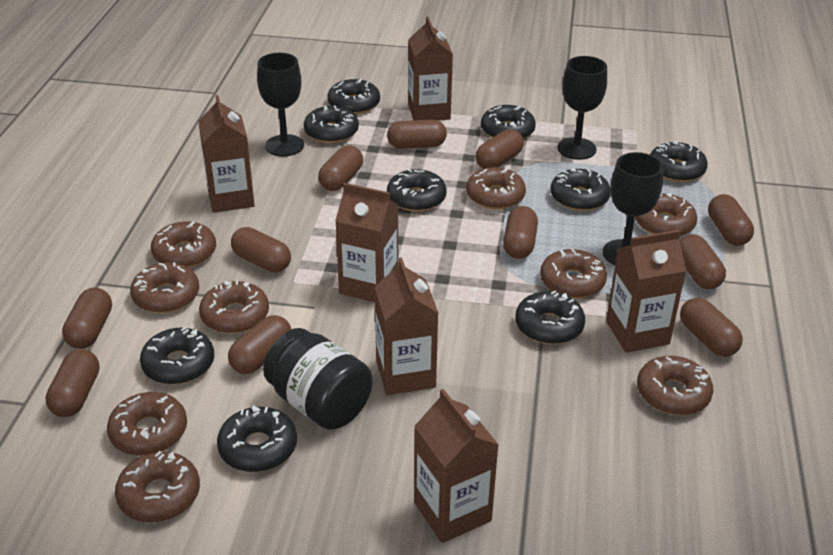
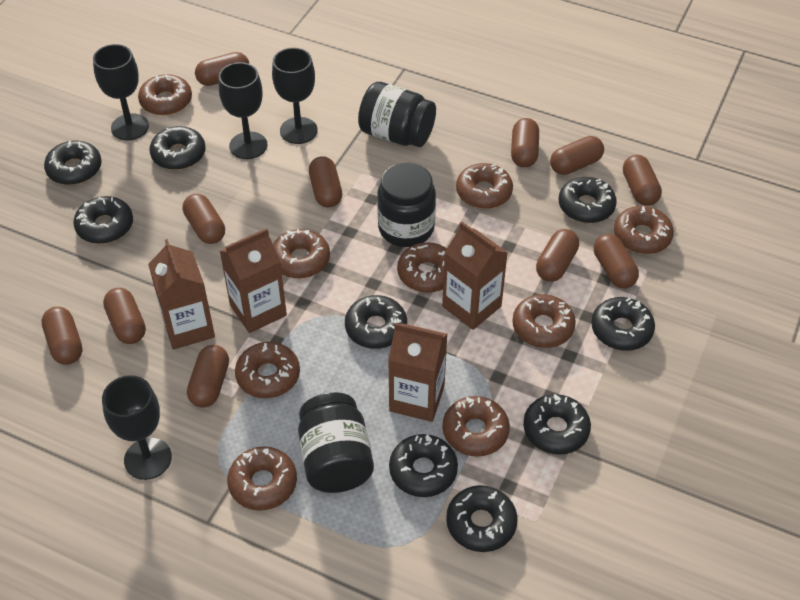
black goblet: 3 -> 4
black jar: 1 -> 3
brown carton: 6 -> 4

